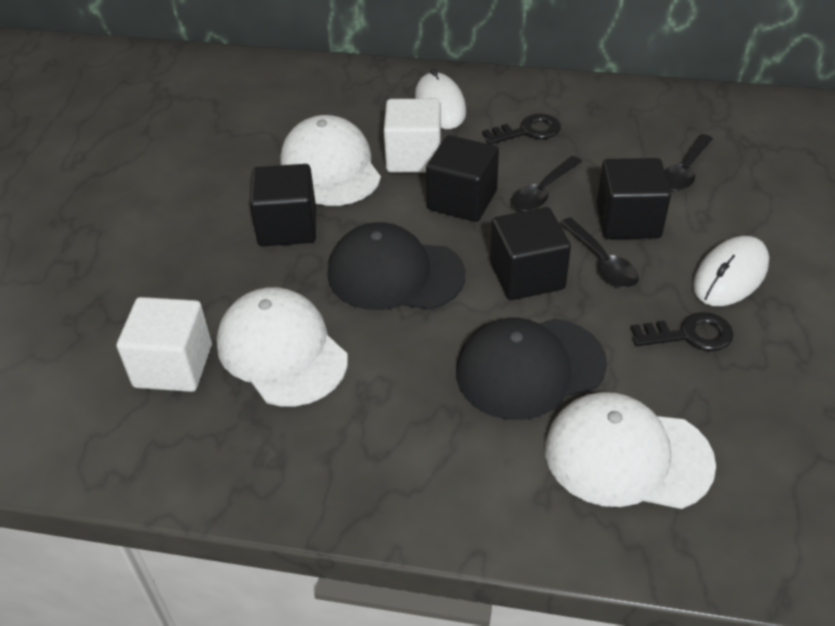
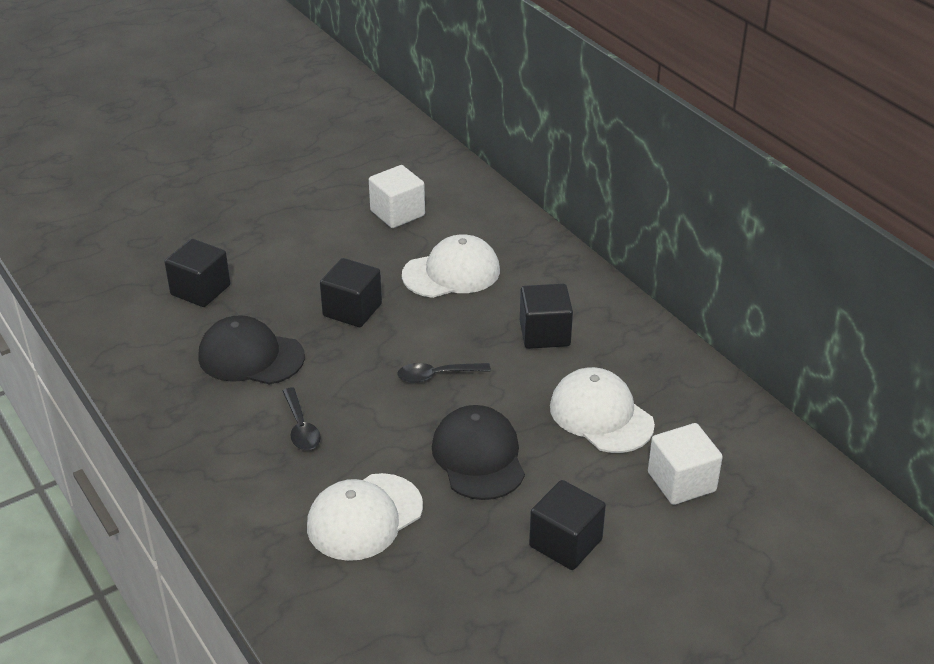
black key: 2 -> 0
black spoon: 3 -> 2
white mouse: 2 -> 0

